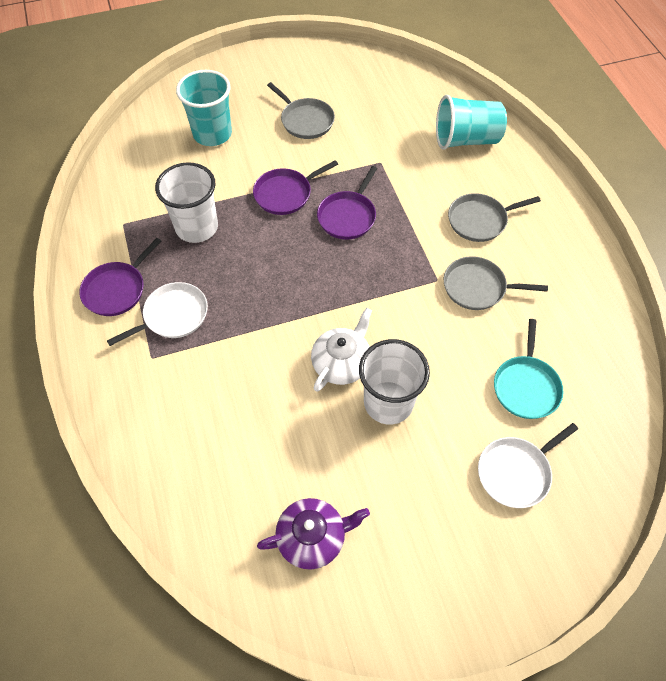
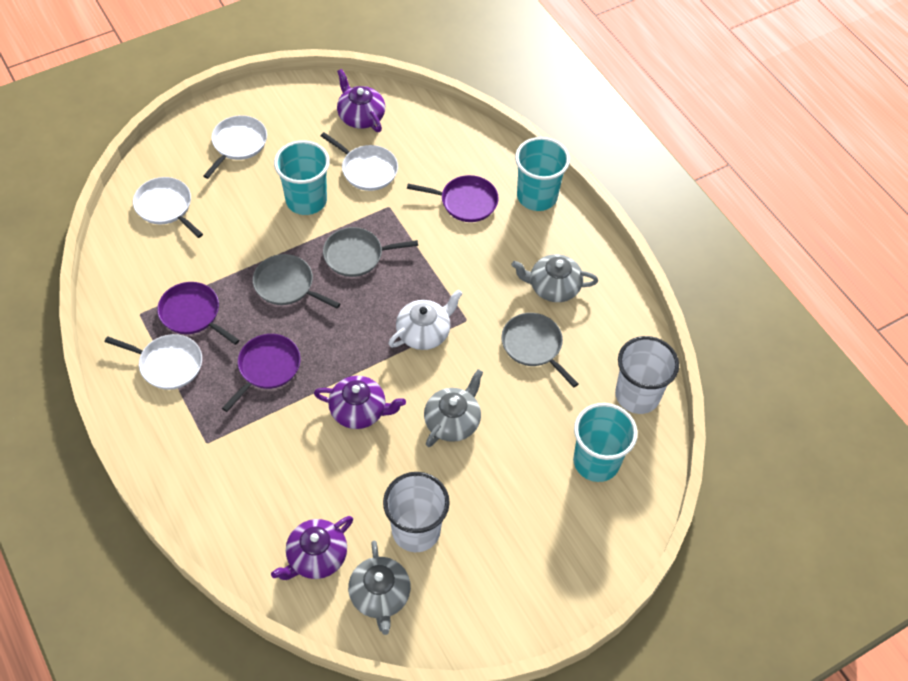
grey teapot: 0 -> 3
purple teapot: 1 -> 3
turquoise cup: 2 -> 3
turquoise pan: 1 -> 0
white pan: 2 -> 4

